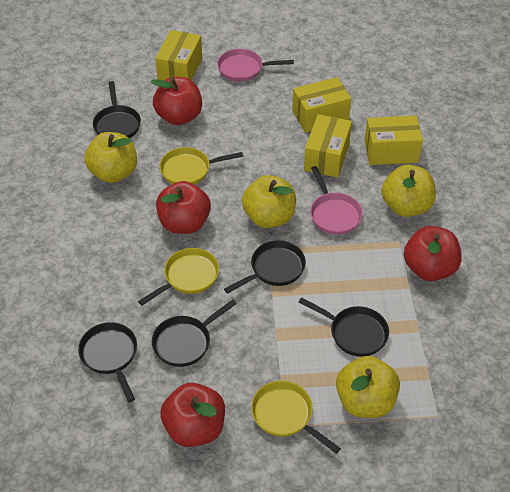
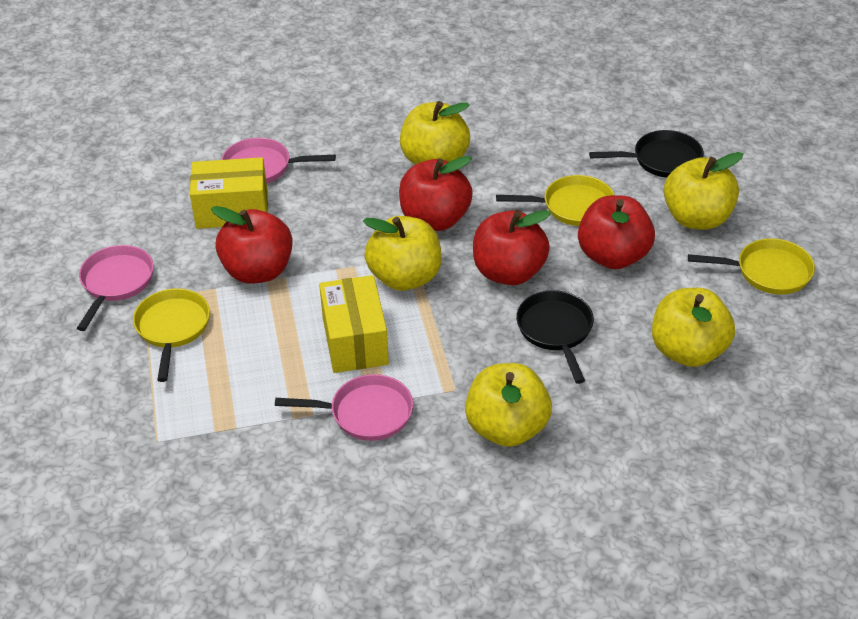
black pan: 5 -> 2
pink pan: 2 -> 3
yellow apple: 4 -> 5
yellow box: 4 -> 2

